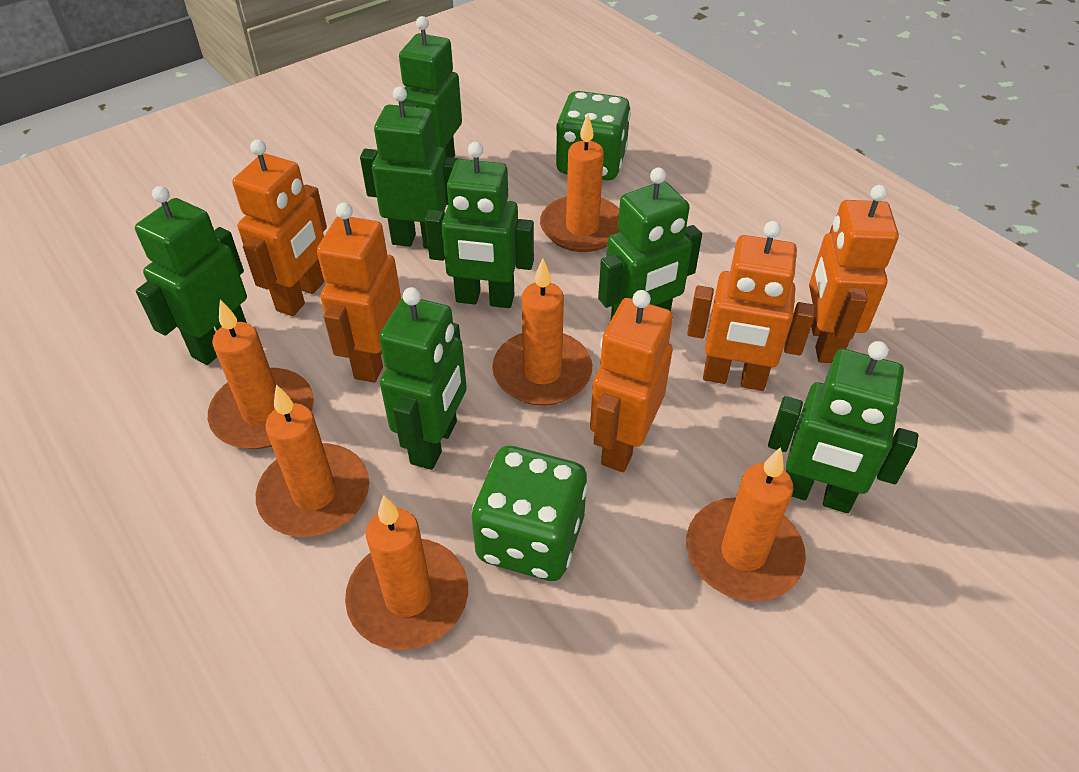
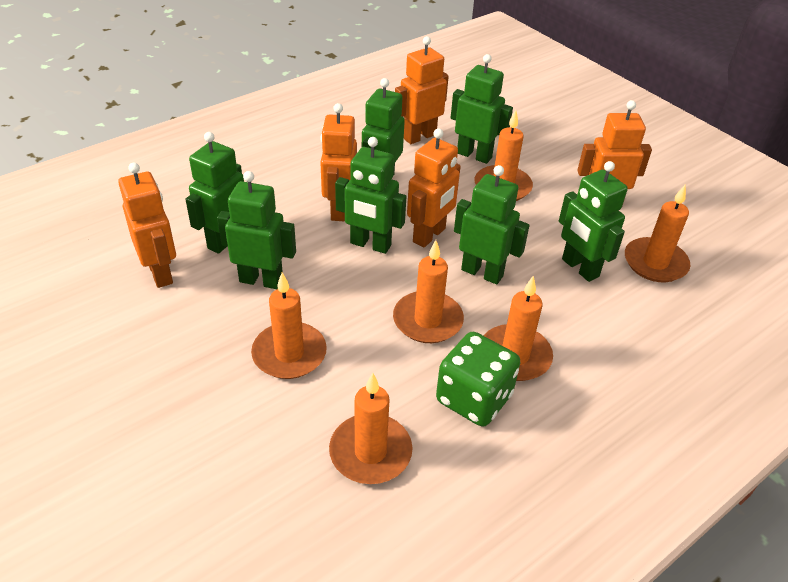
green dice: 2 -> 1

